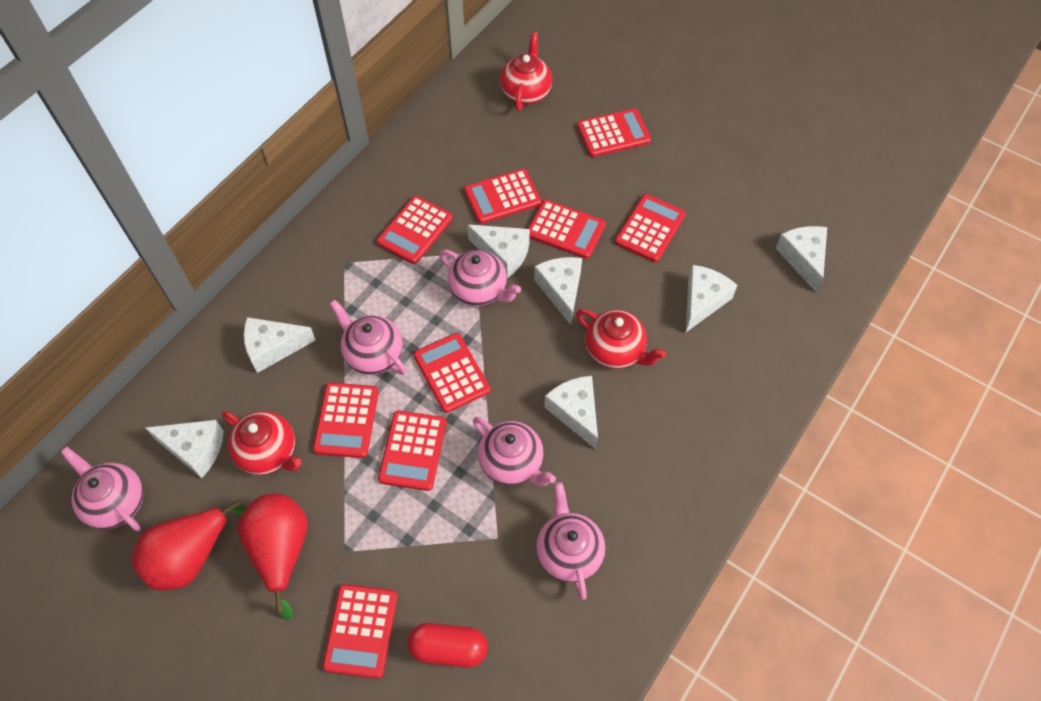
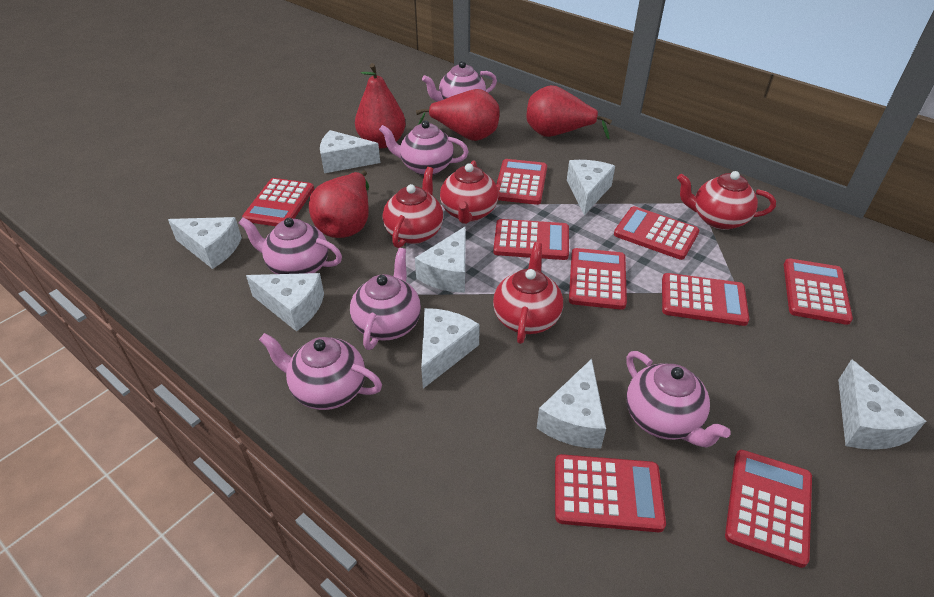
pink teapot: 5 -> 6
red capsule: 1 -> 0
red pear: 2 -> 4
red teapot: 3 -> 4
white cheese: 7 -> 8

